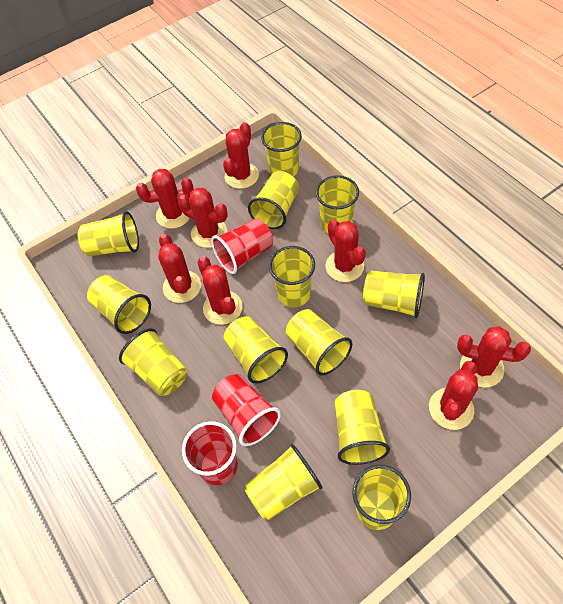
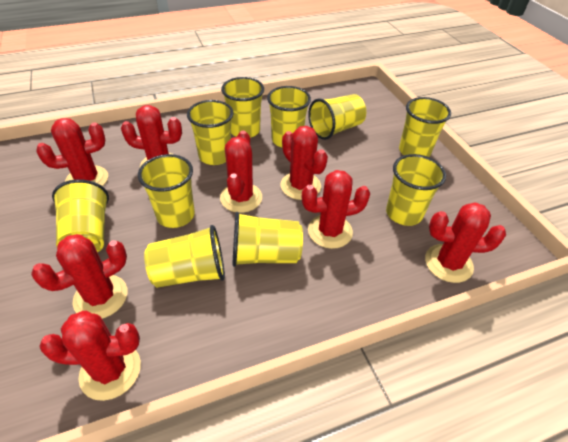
red cup: 3 -> 0
yellow cup: 13 -> 10

